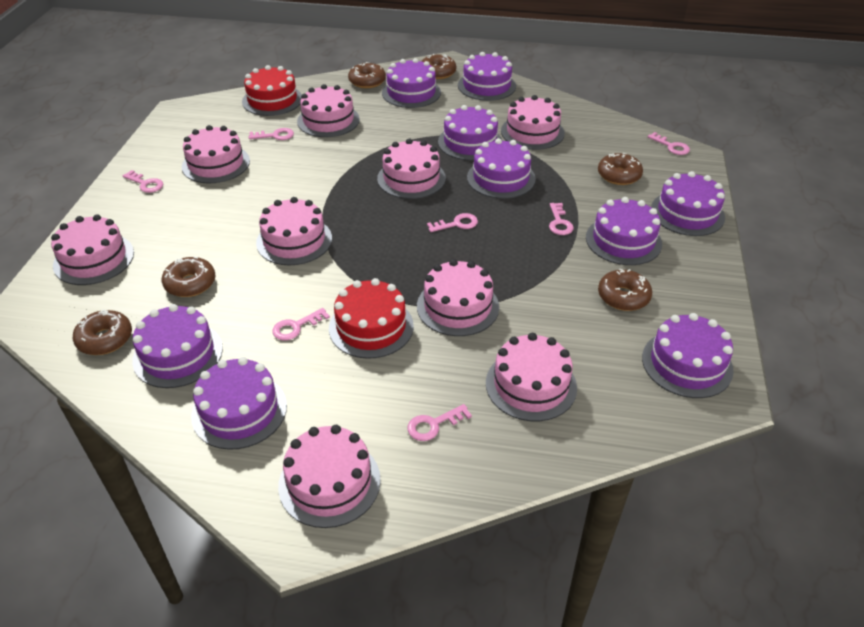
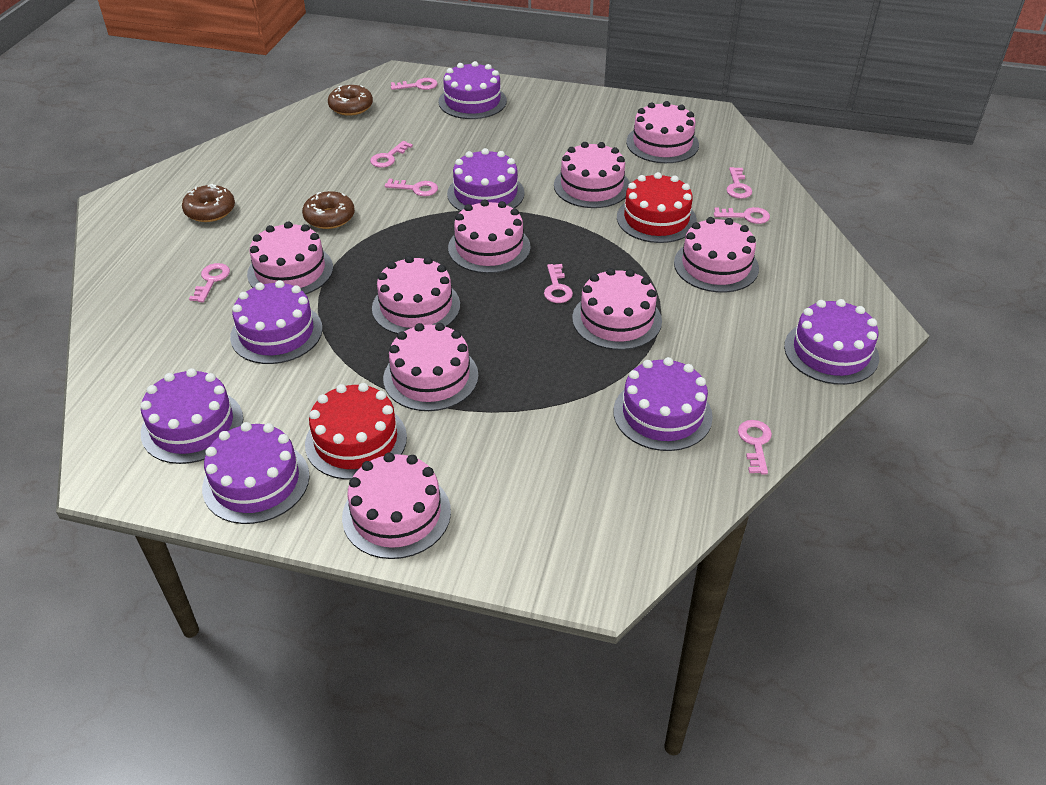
brown donut: 6 -> 3
pink key: 7 -> 8
purple cake: 9 -> 7

